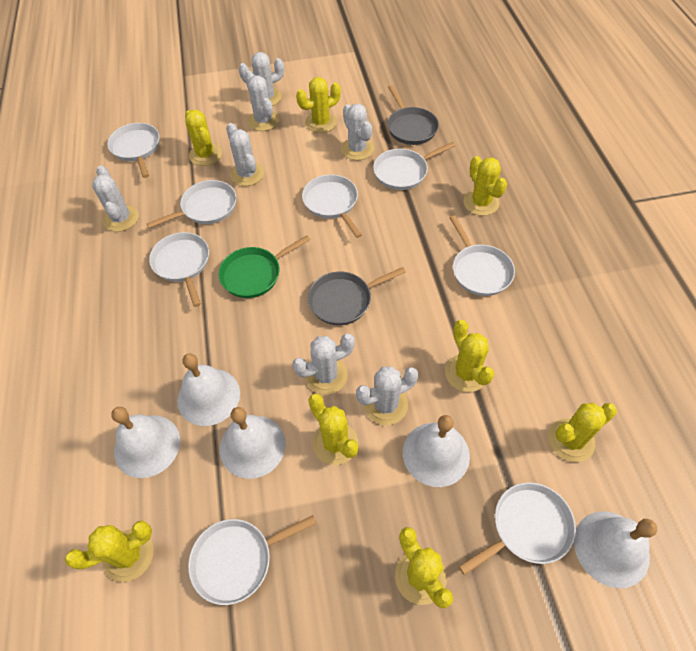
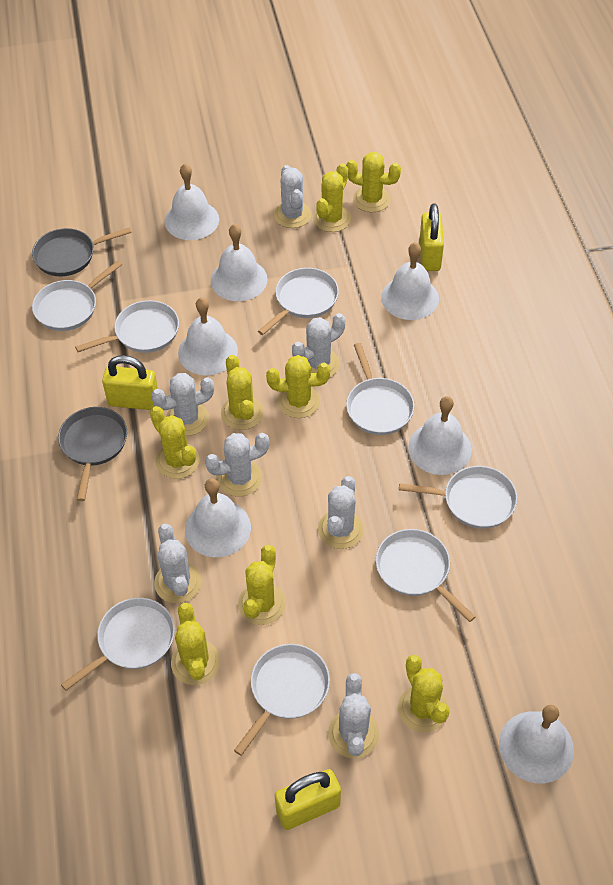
green pan: 1 -> 0
white bell: 5 -> 7
yellow padlock: 0 -> 3

